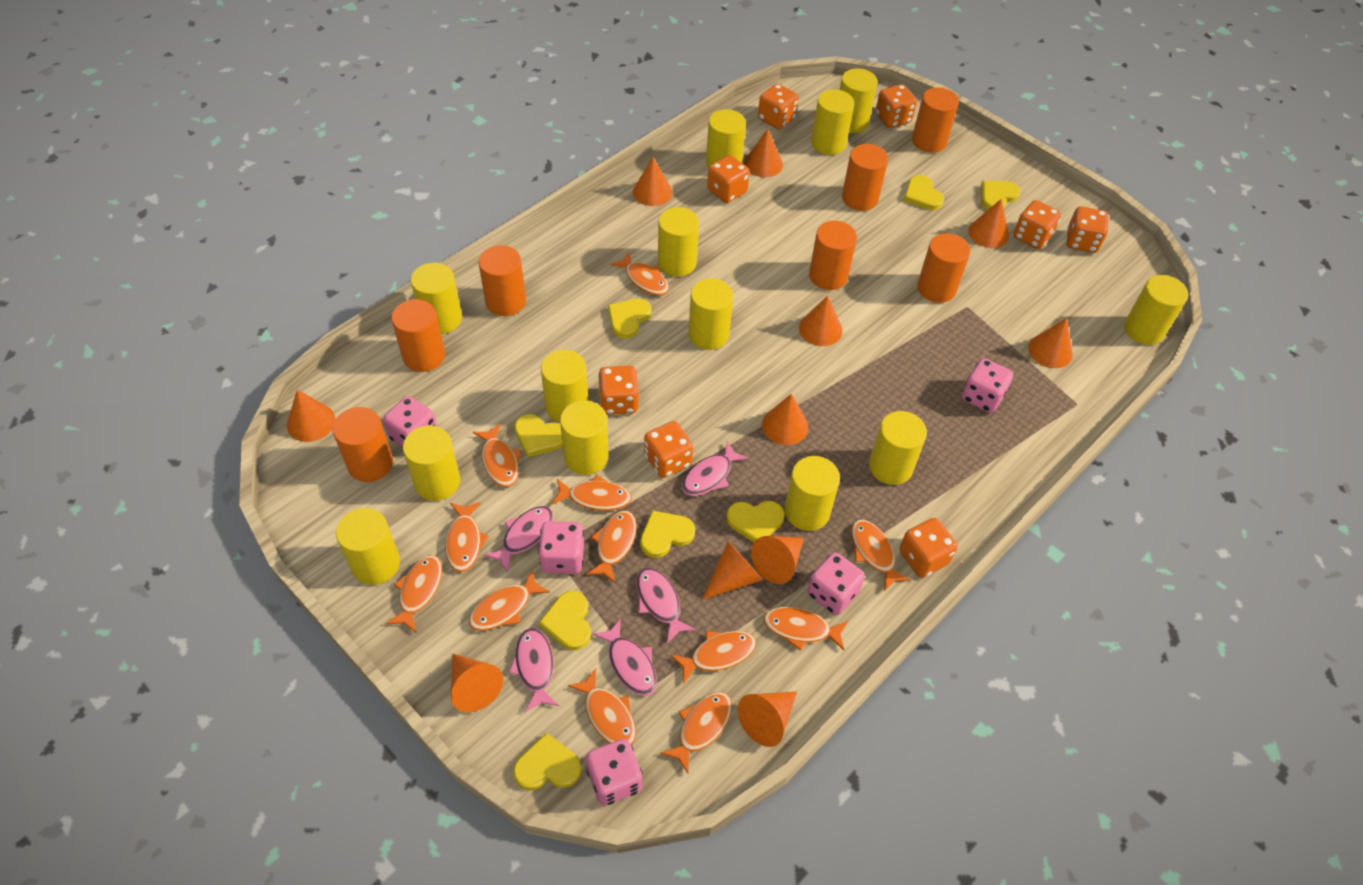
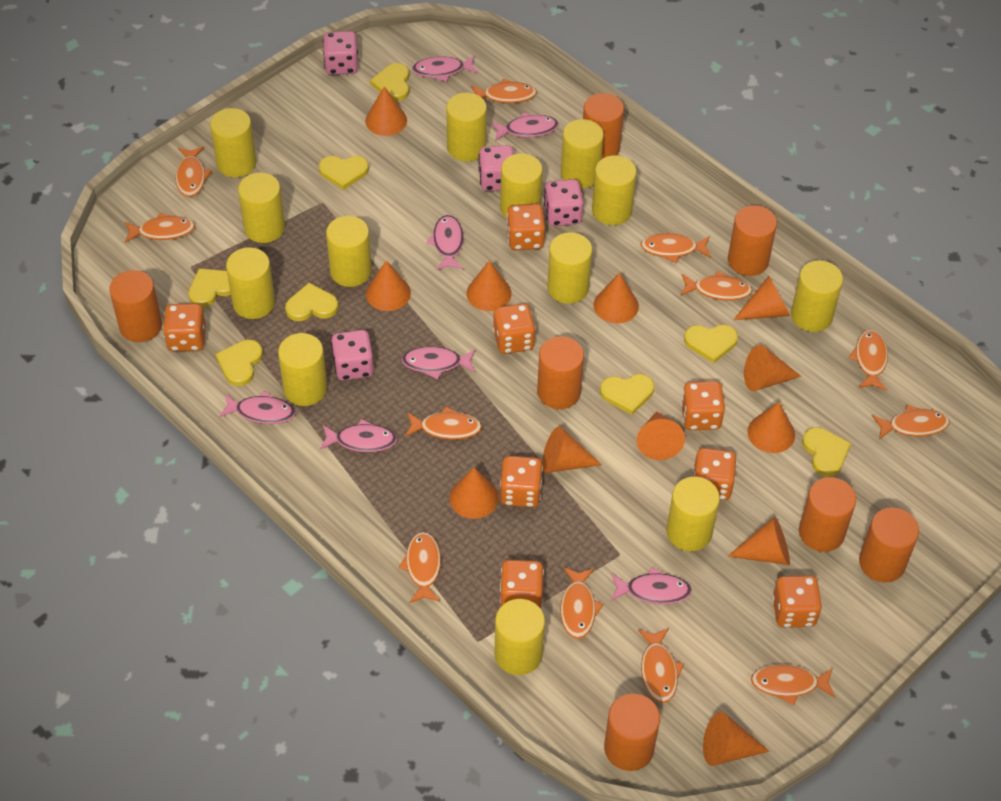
orange cone: 11 -> 12
pink dice: 5 -> 4
pink fish: 5 -> 7

